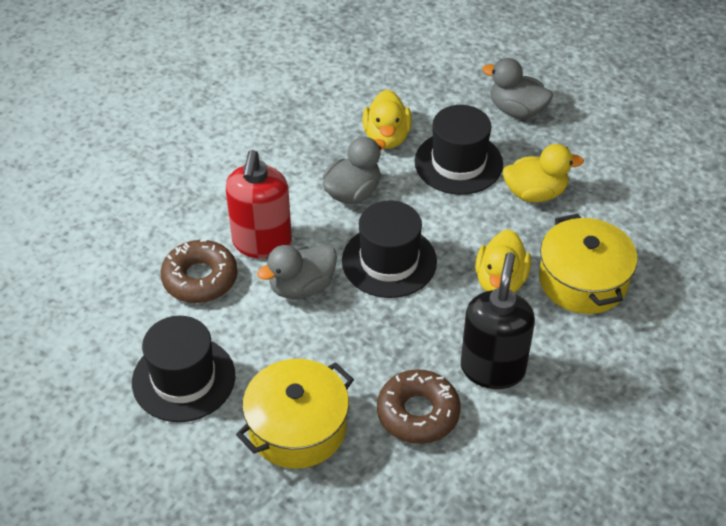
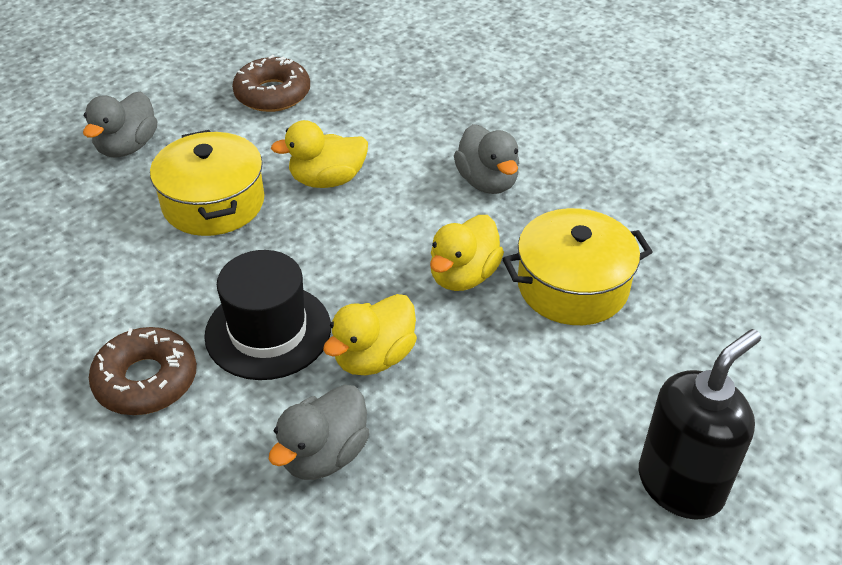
black hat: 3 -> 1
red soap dispenser: 1 -> 0

